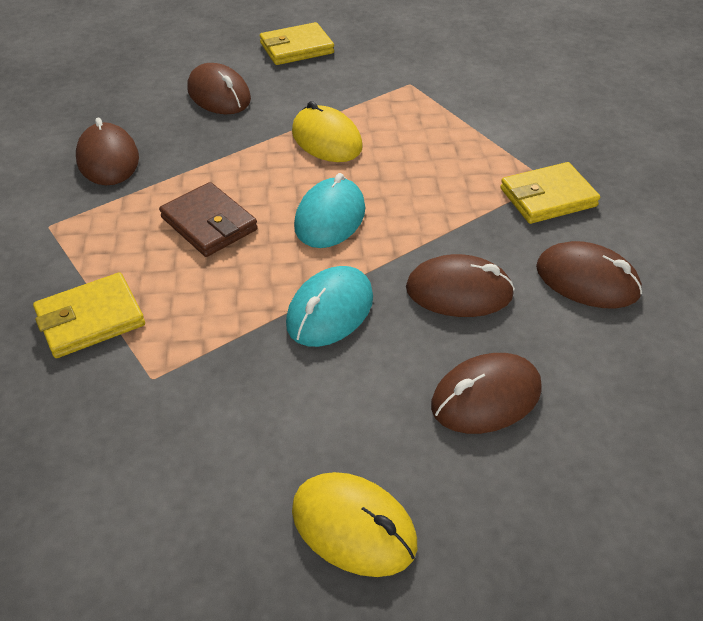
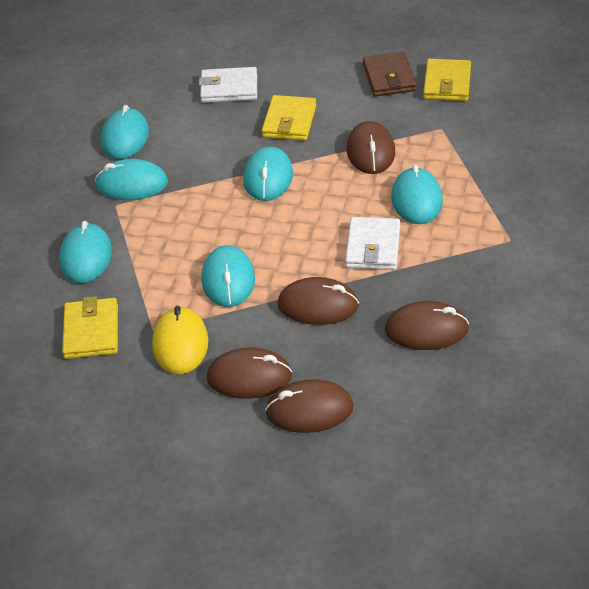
turquoise mouse: 2 -> 6
white wallet: 0 -> 2
yellow mouse: 2 -> 1

